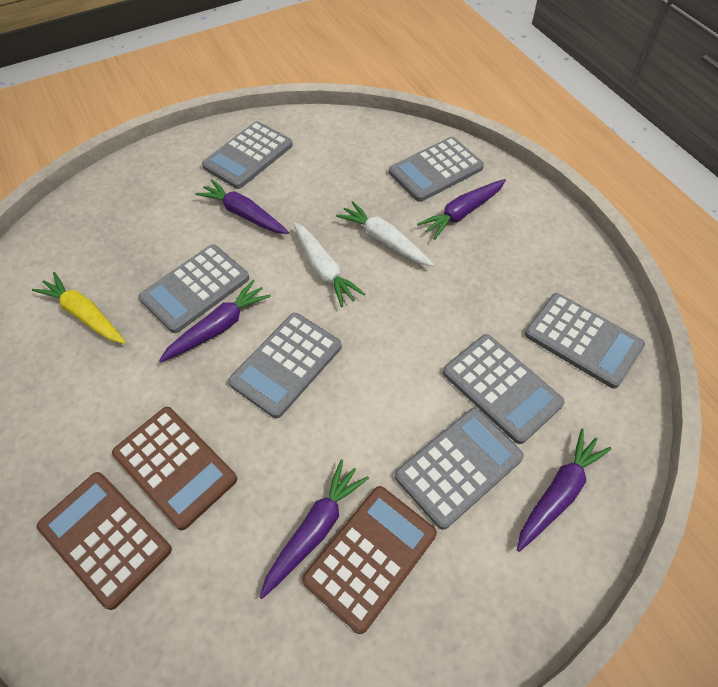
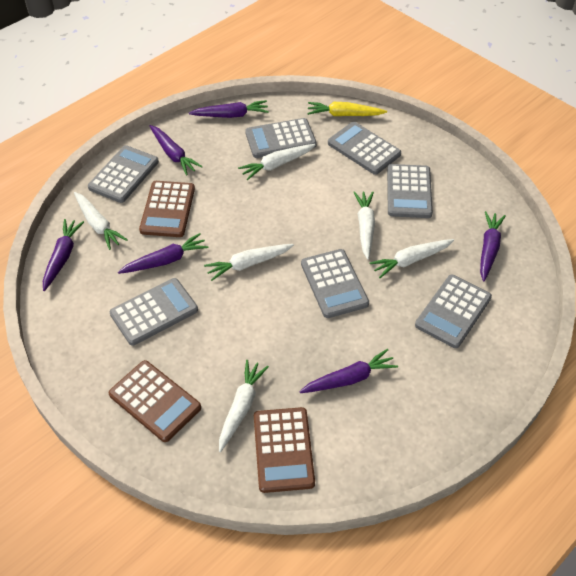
purple carrot: 5 -> 6
white carrot: 2 -> 6

